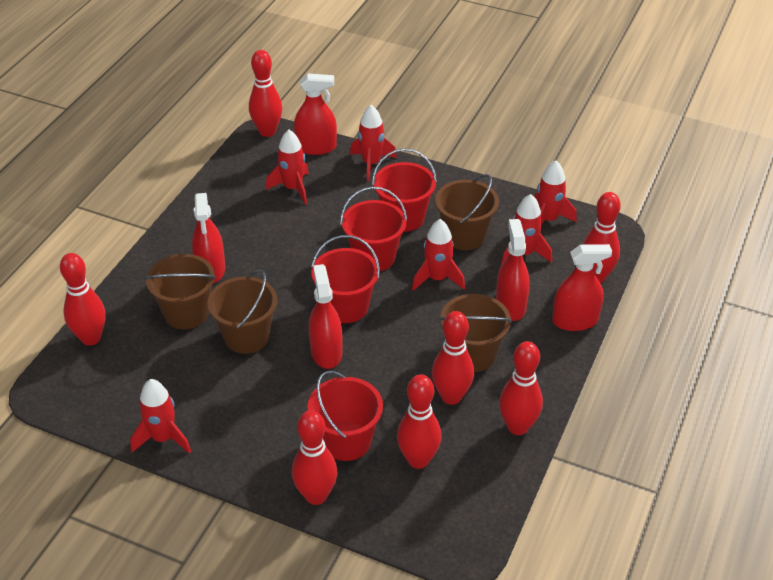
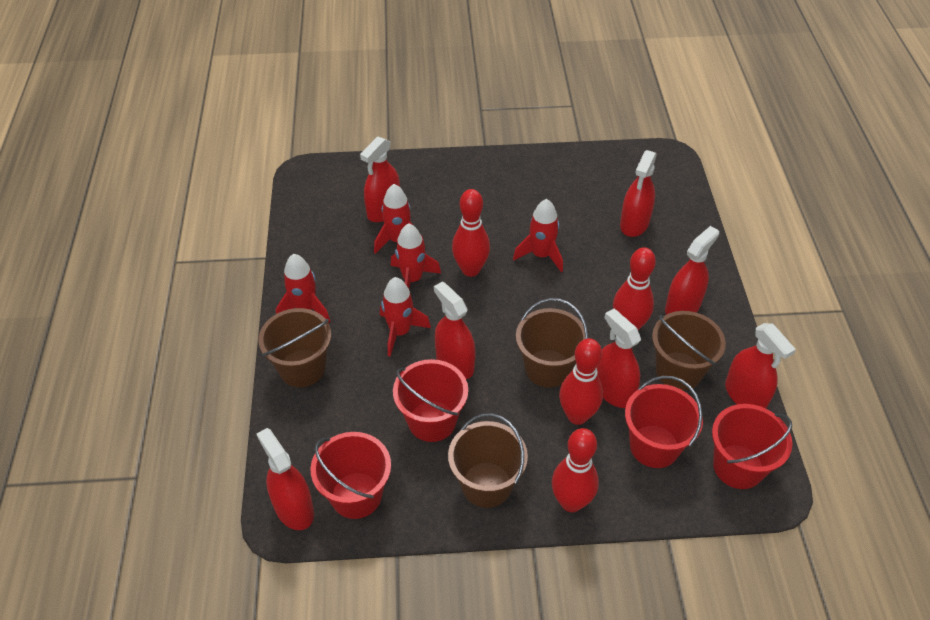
red bowling pin: 7 -> 4
red rocket: 6 -> 5
red spray bottle: 5 -> 7

